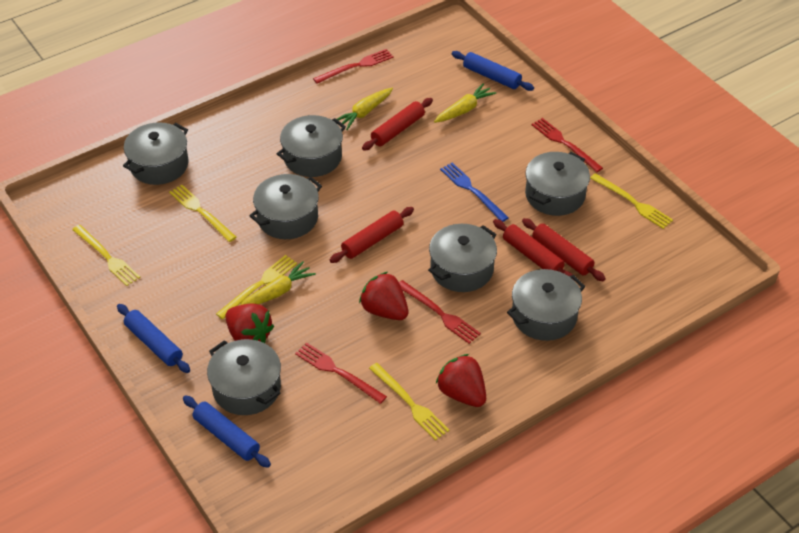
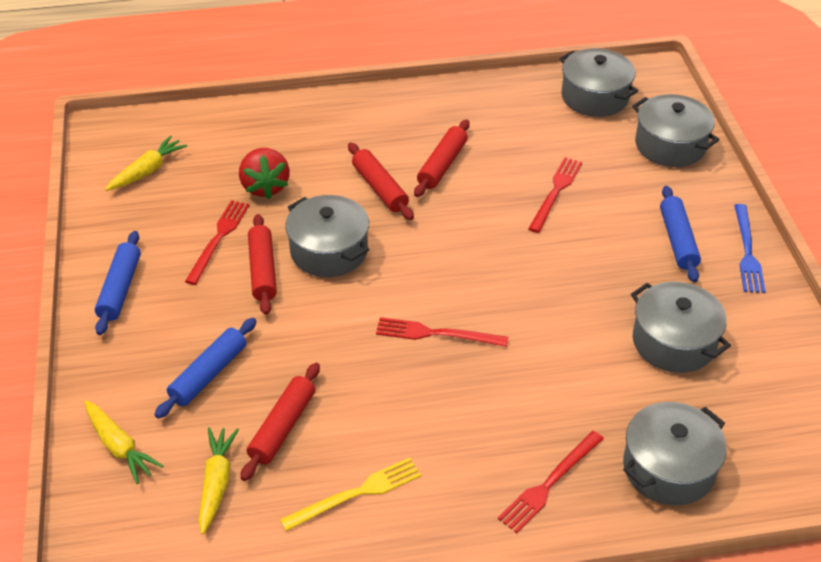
grey pot: 7 -> 5
red strawberry: 3 -> 1
yellow fork: 5 -> 1

